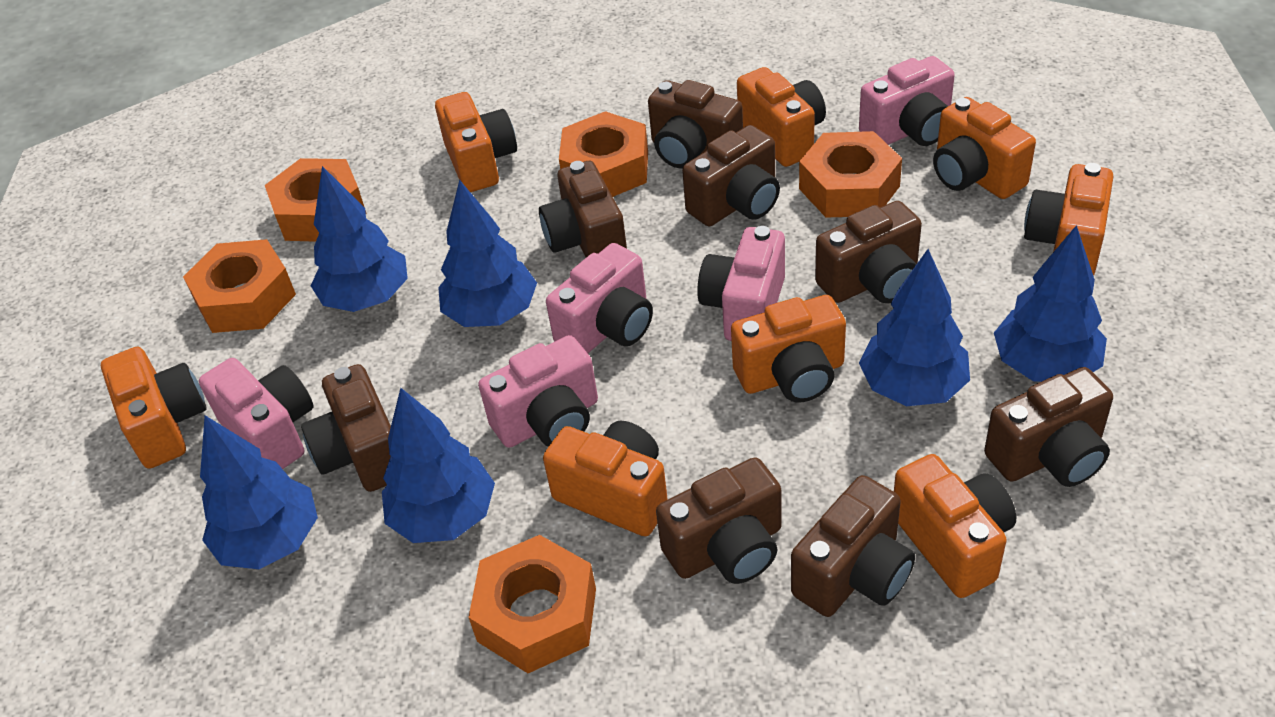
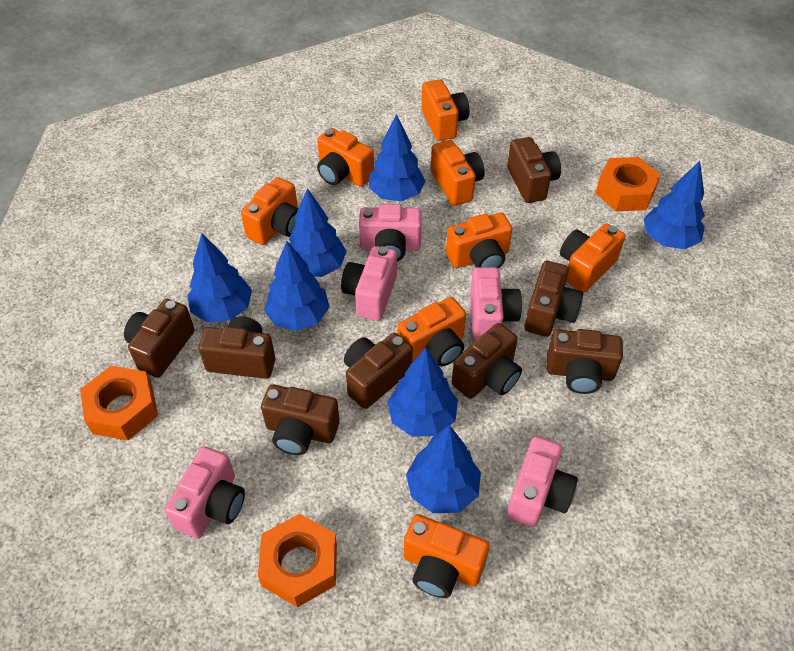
blue tree: 6 -> 7
orange nut: 5 -> 3

